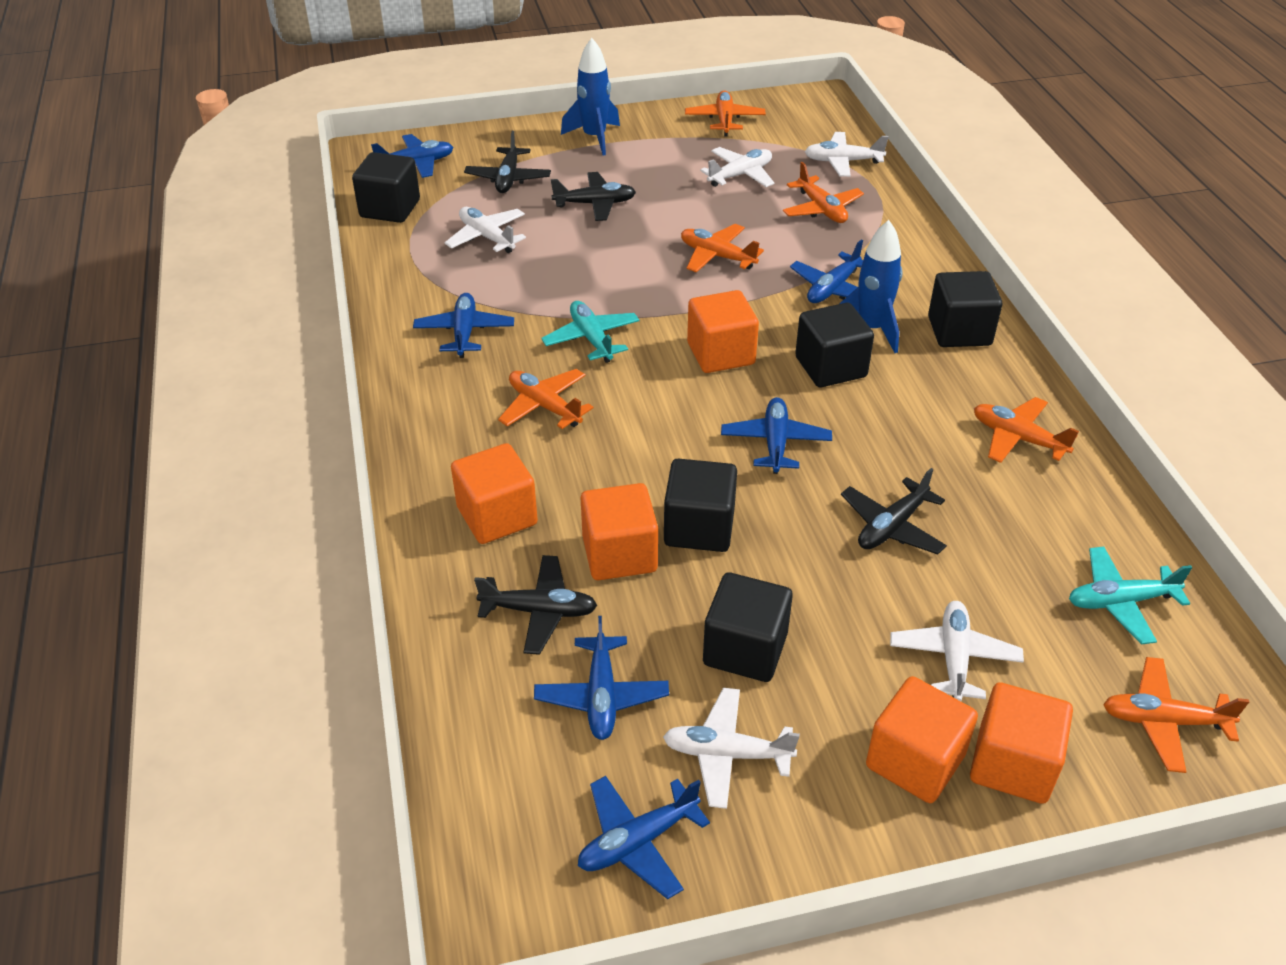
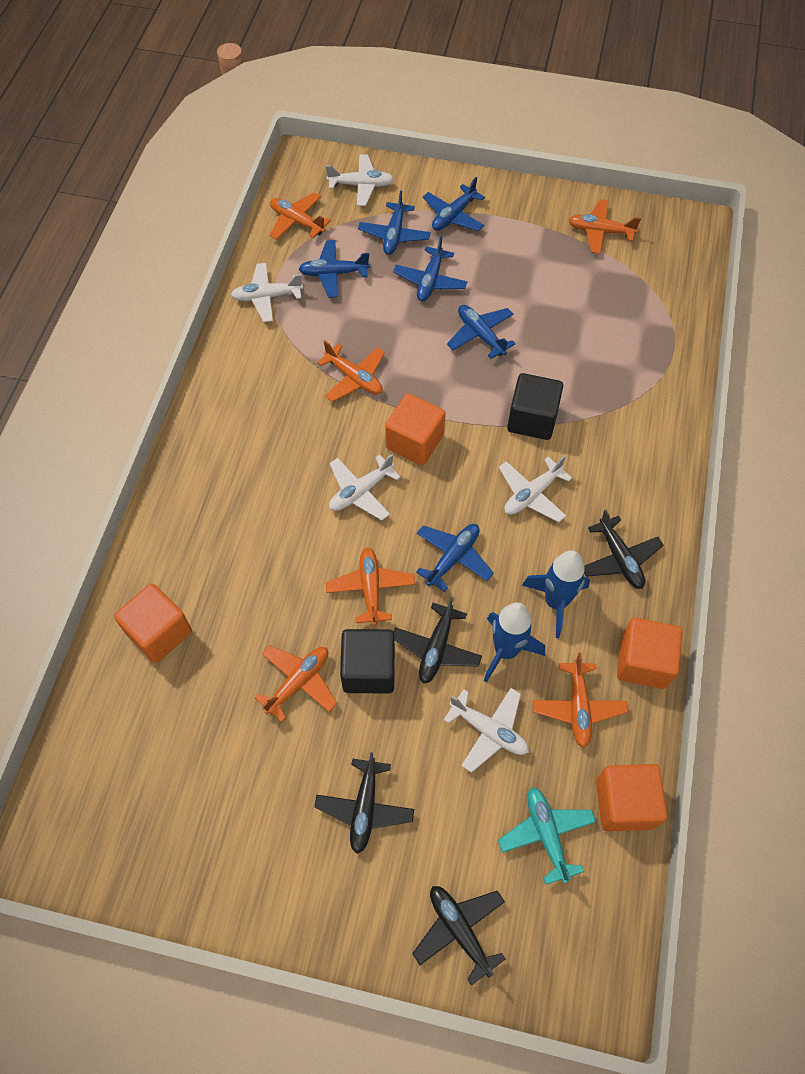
black cube: 5 -> 2
orange cube: 5 -> 4
turquoise plane: 2 -> 1

